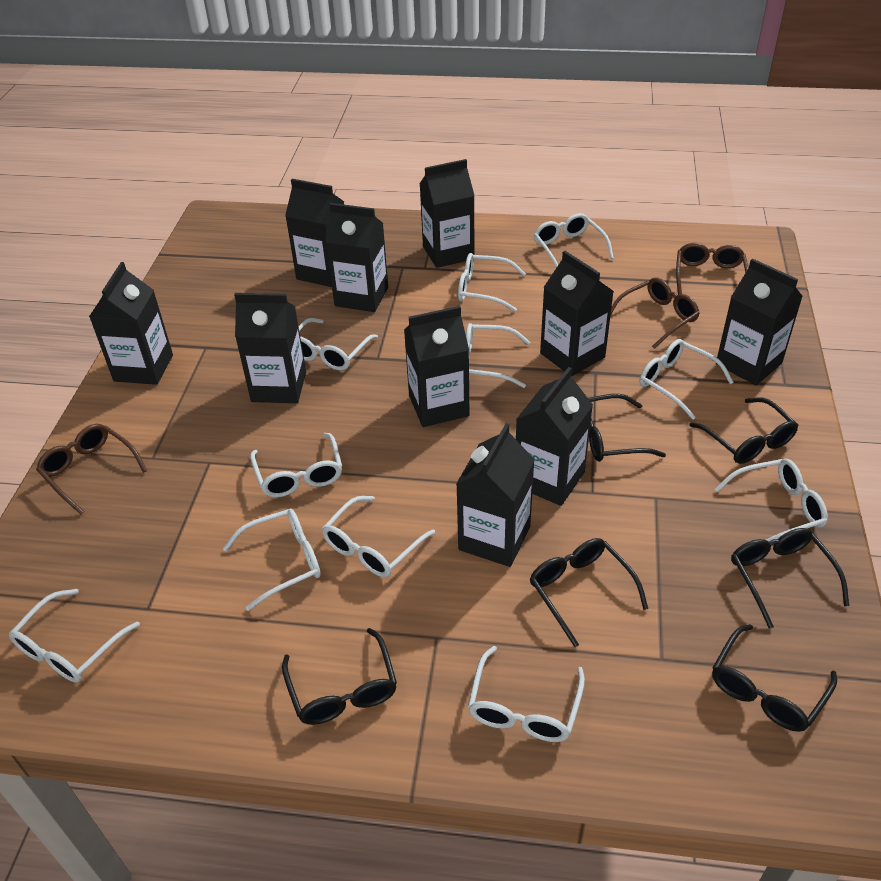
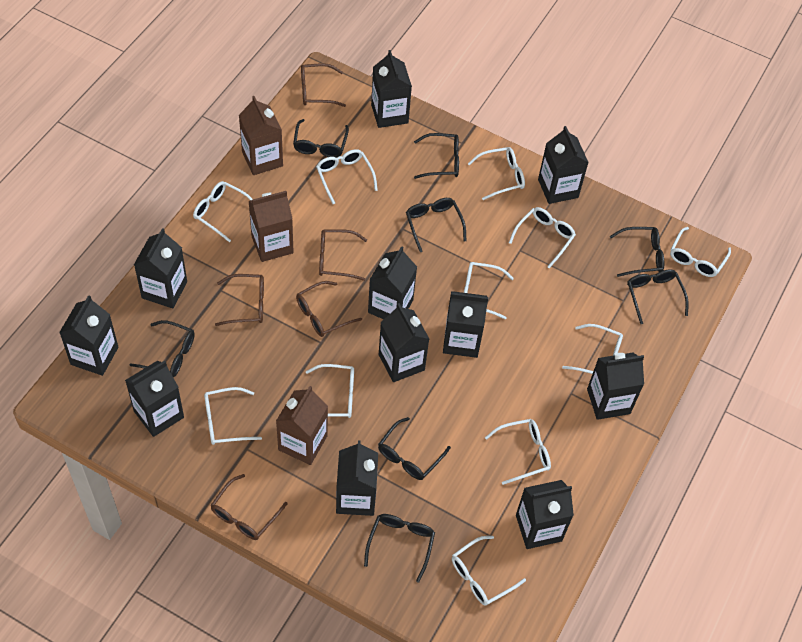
black carton: 10 -> 11
black glasses: 6 -> 8
brown carton: 0 -> 3
brown glasses: 3 -> 5

